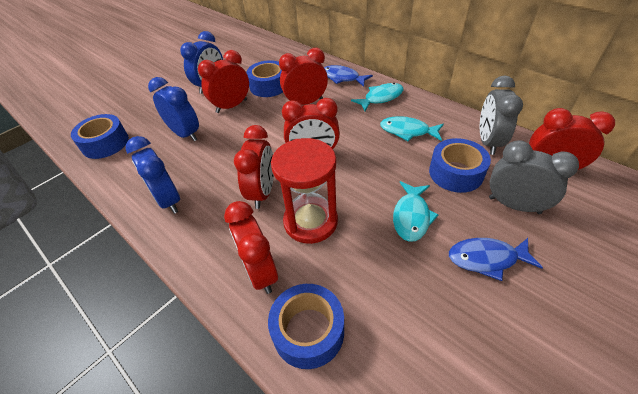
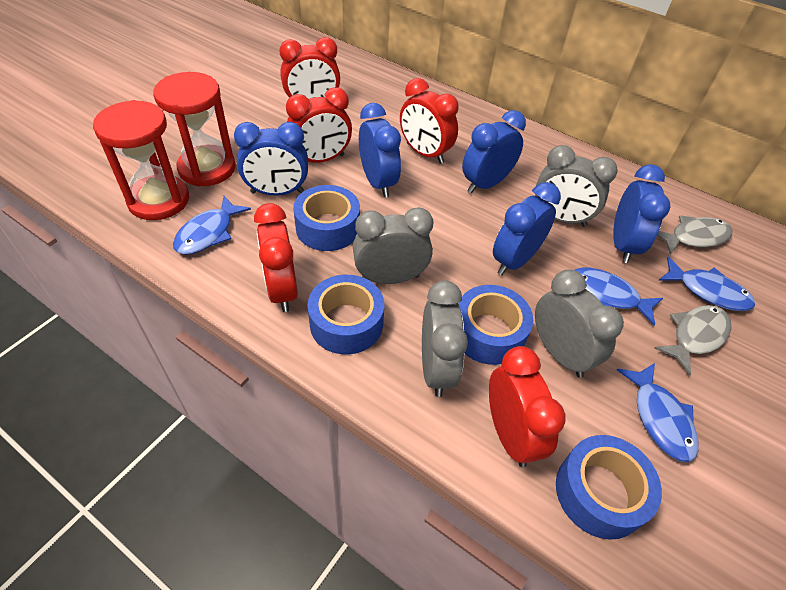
blue clock: 3 -> 5
blue fish: 2 -> 4
grey clock: 2 -> 4
grey fish: 0 -> 2
red clock: 6 -> 5
red hourglass: 1 -> 2
turquoise fish: 3 -> 0

